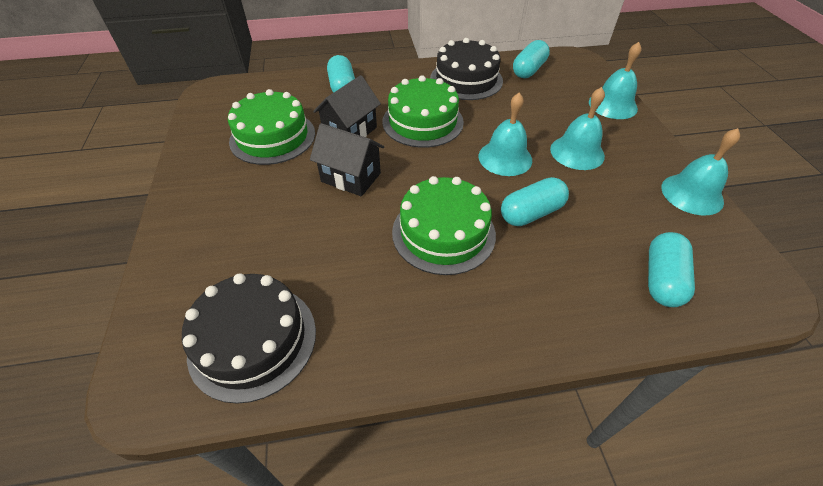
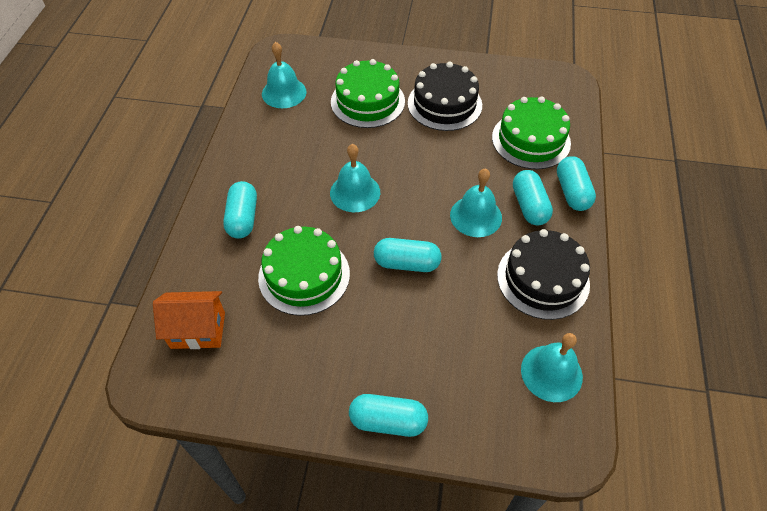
black house: 2 -> 0
orange house: 0 -> 1
turquoise capsule: 4 -> 5

